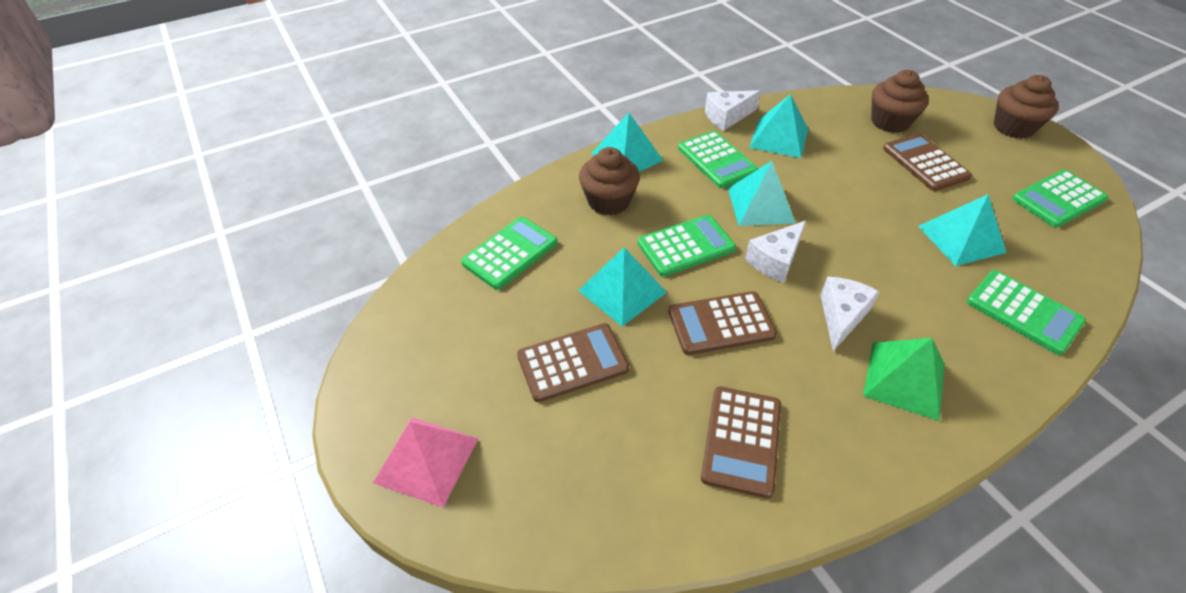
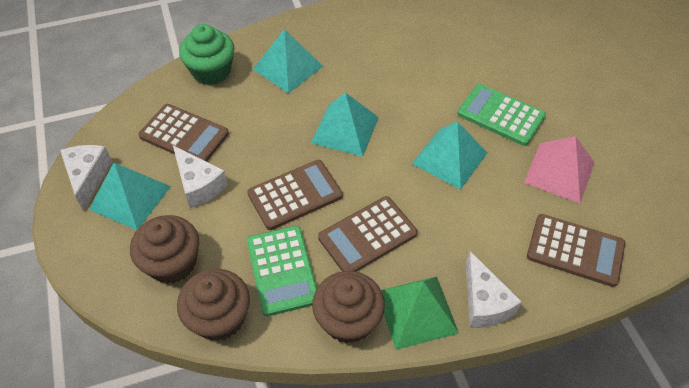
green calculator: 5 -> 2
green cupcake: 0 -> 1
turquoise pyramid: 5 -> 4

